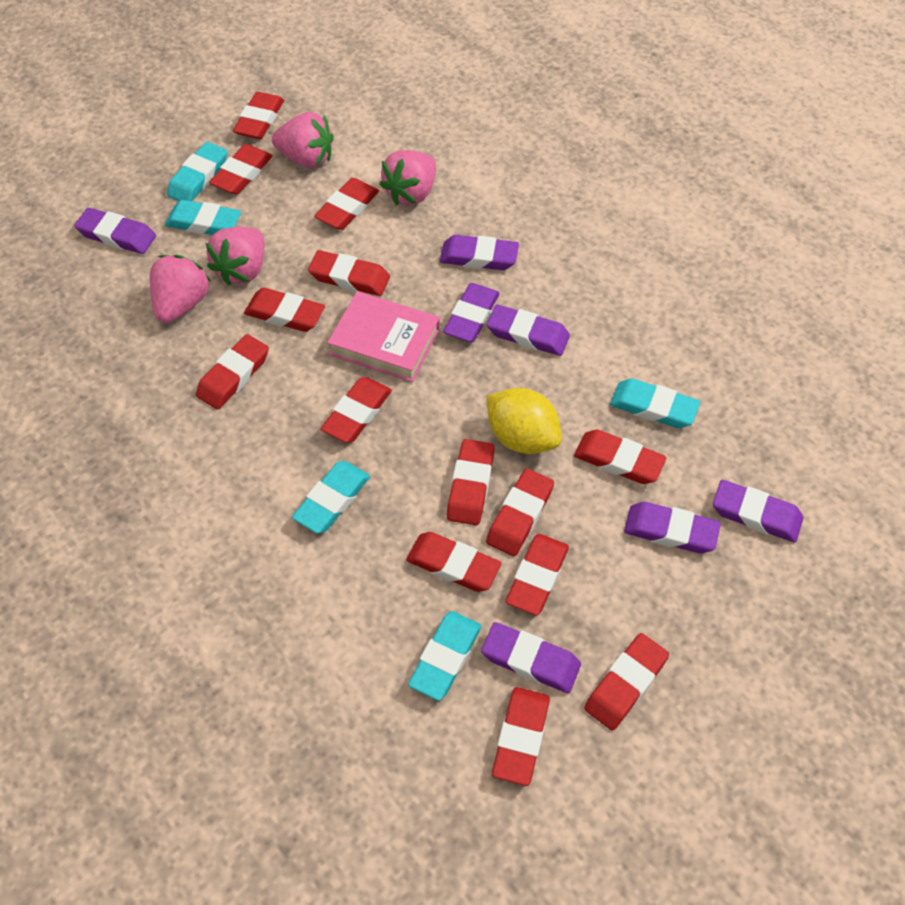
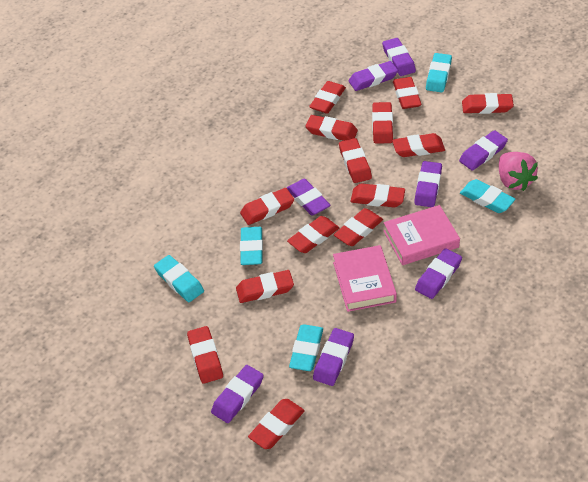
pink book: 1 -> 2
pink strawberry: 4 -> 1
purple eraser: 7 -> 8
yellow lemon: 1 -> 0

